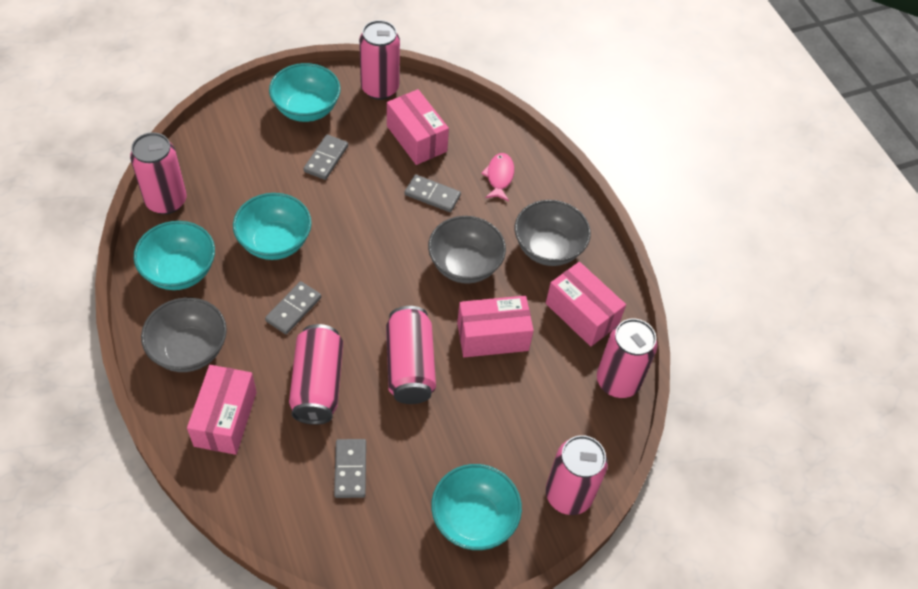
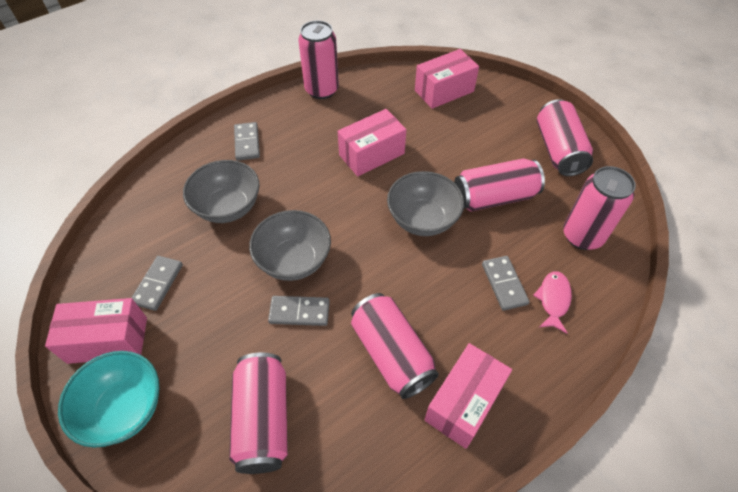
turquoise bowl: 4 -> 1

